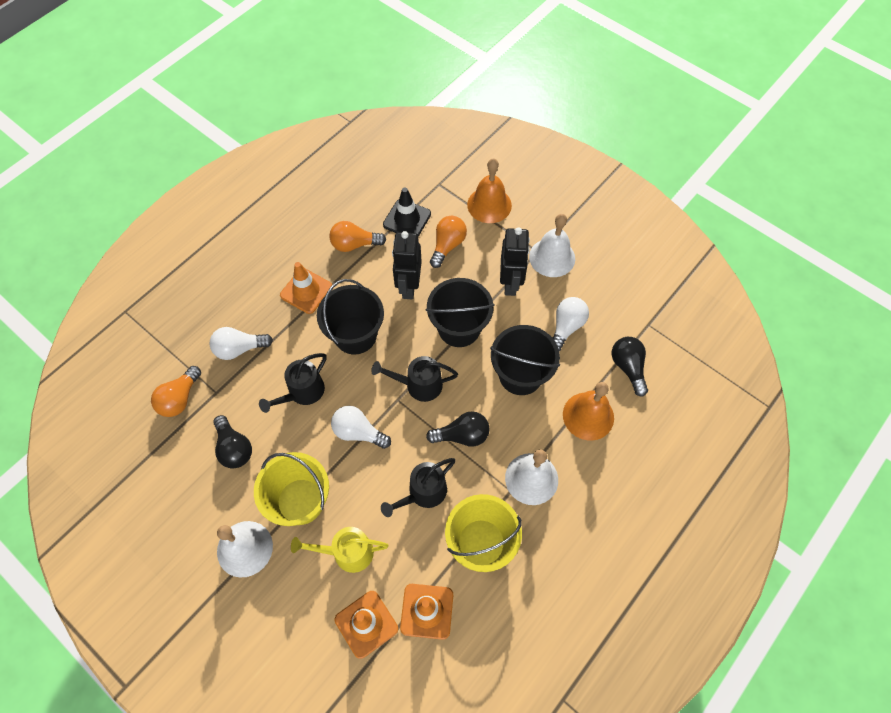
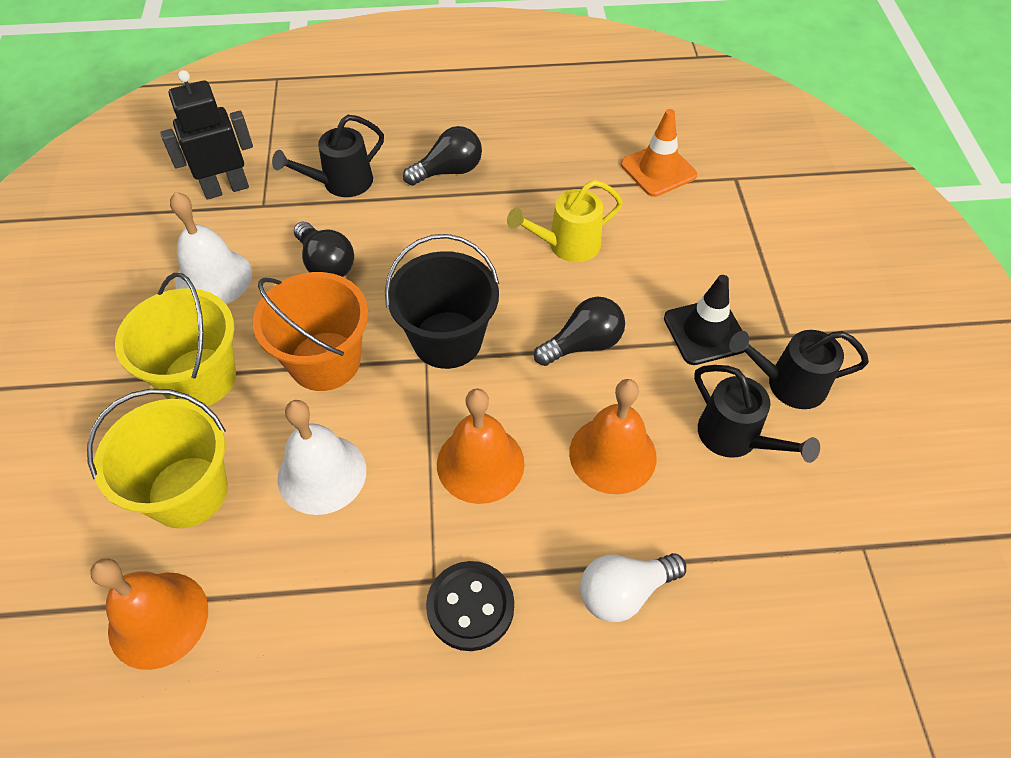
black bucket: 3 -> 1
black button: 0 -> 1
black robot: 2 -> 1
orange bell: 2 -> 3
orange bucket: 0 -> 1
orange light bulb: 3 -> 0
orange traffic cone: 3 -> 1
white bell: 3 -> 2
white light bulb: 3 -> 1

